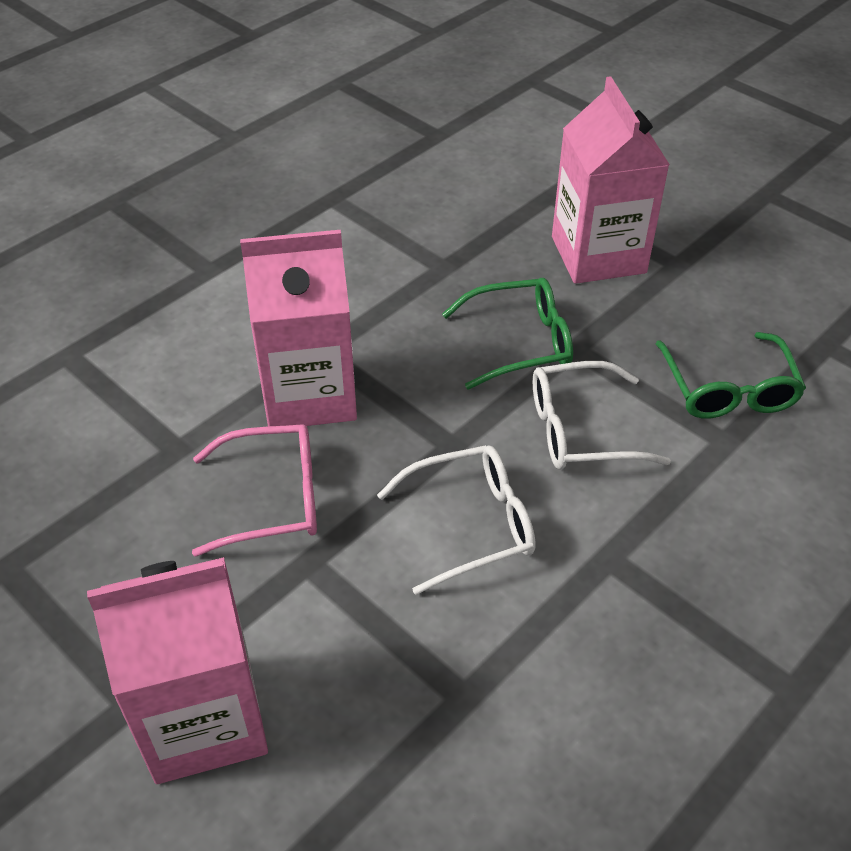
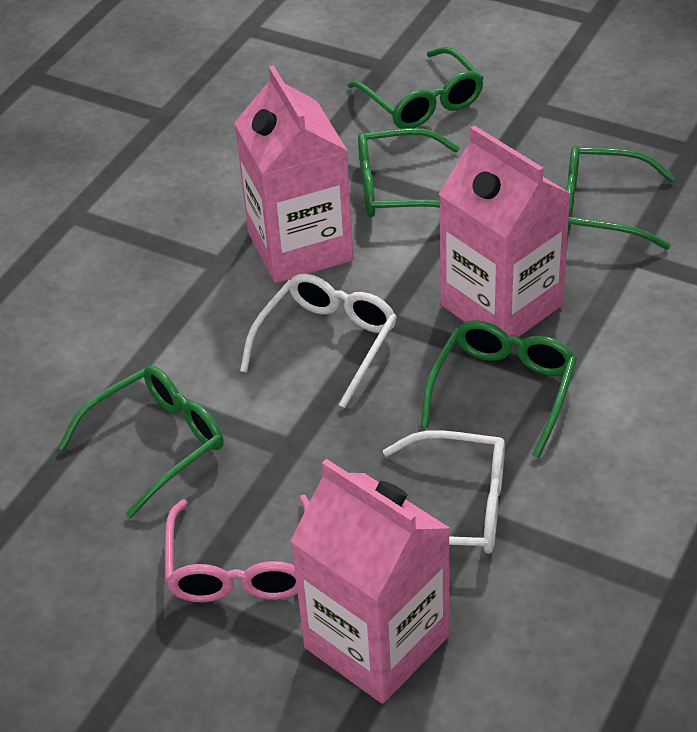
green glasses: 2 -> 5

